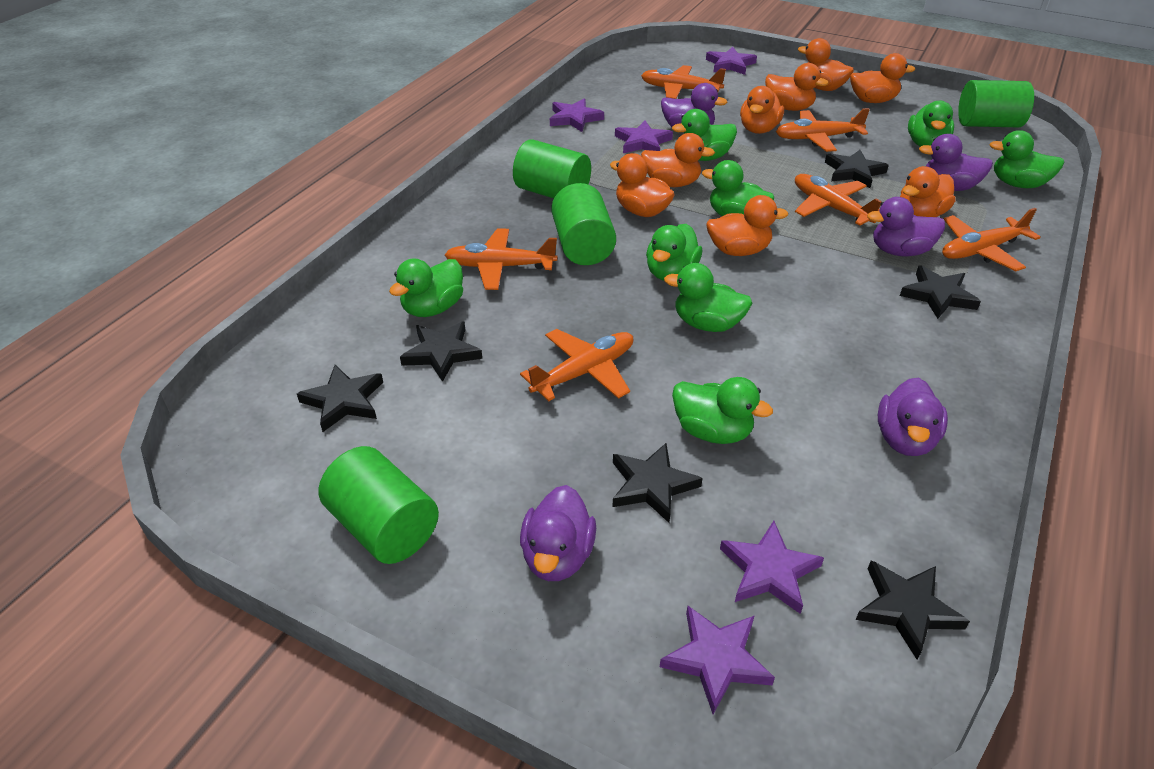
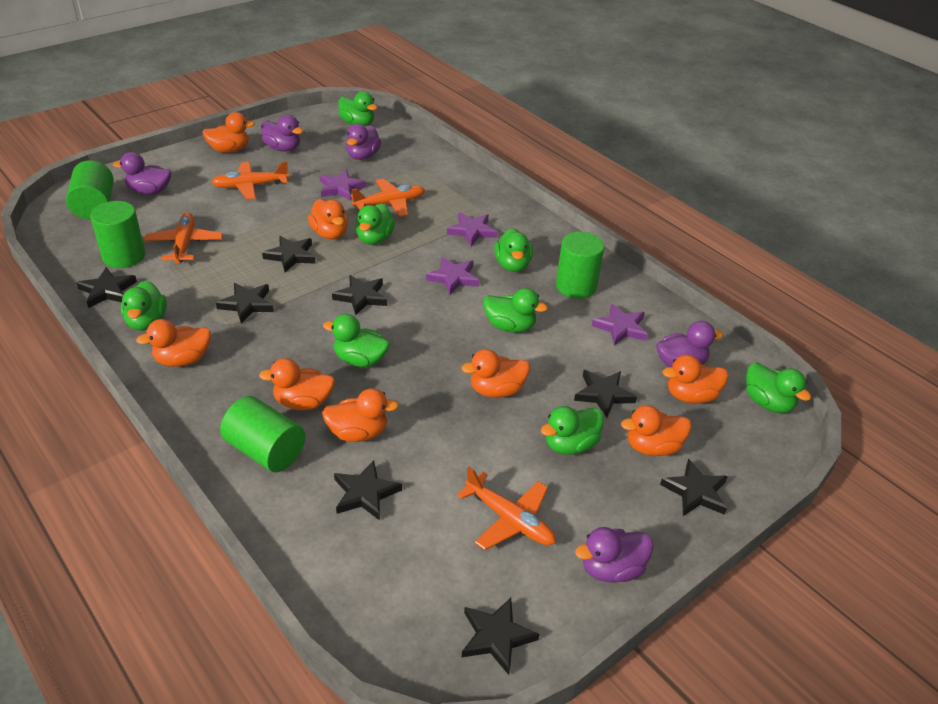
black star: 6 -> 8
orange plane: 6 -> 4
purple star: 5 -> 4

